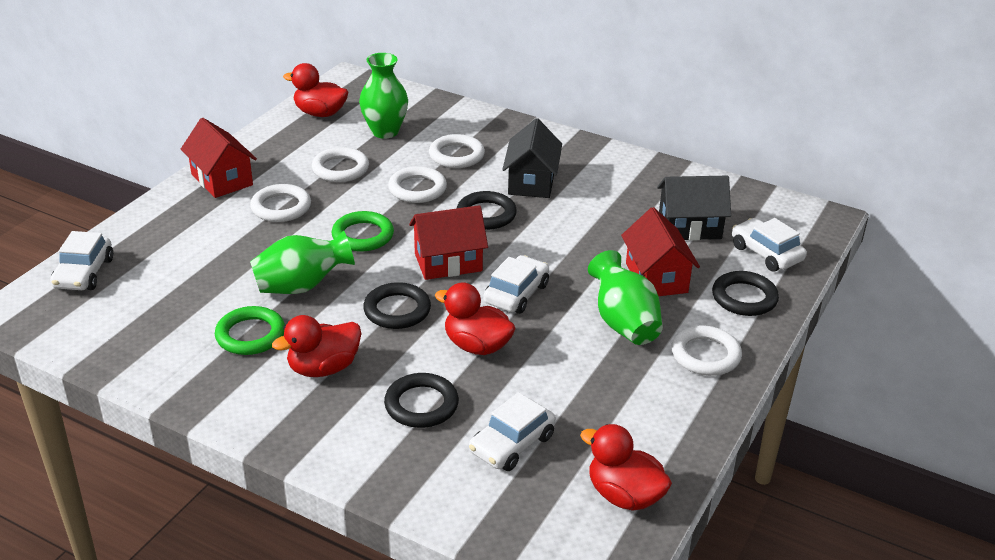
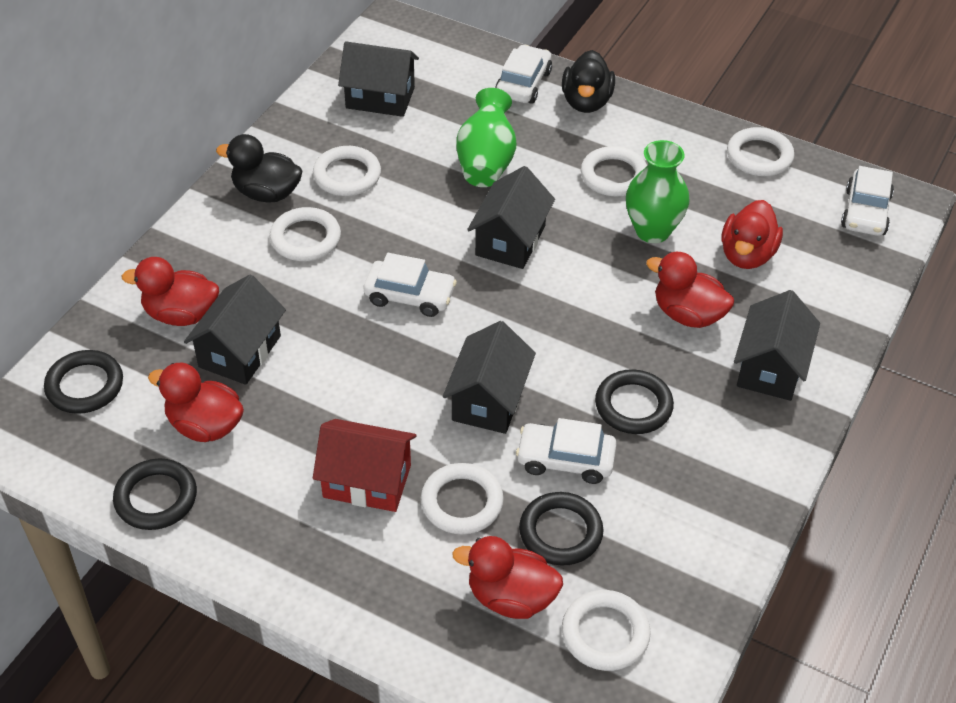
black duck: 0 -> 2
black house: 2 -> 5
green ring: 2 -> 0
green vase: 3 -> 2
red duck: 4 -> 5
red house: 3 -> 1
white ring: 5 -> 6

